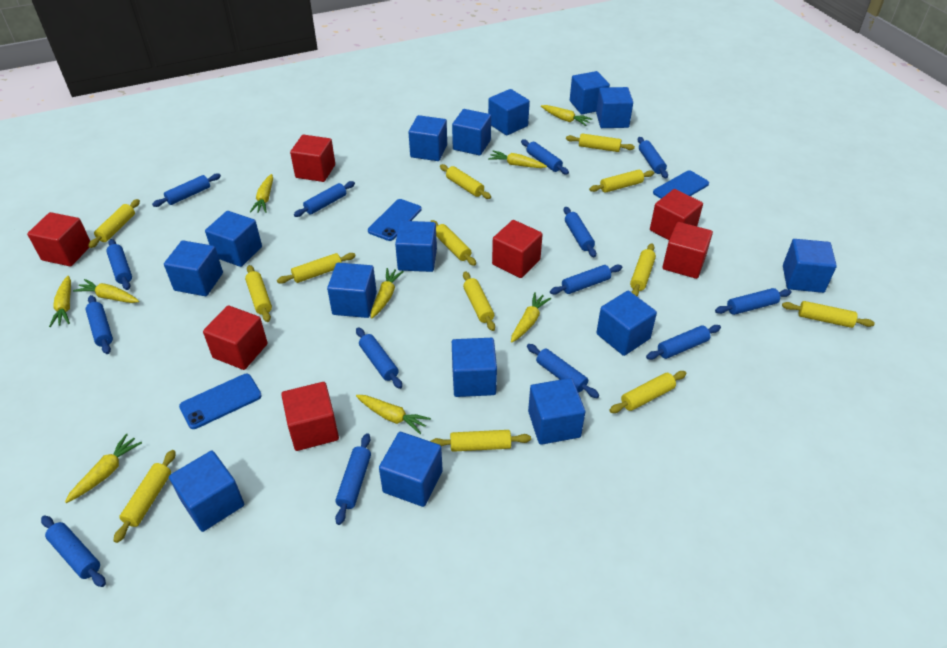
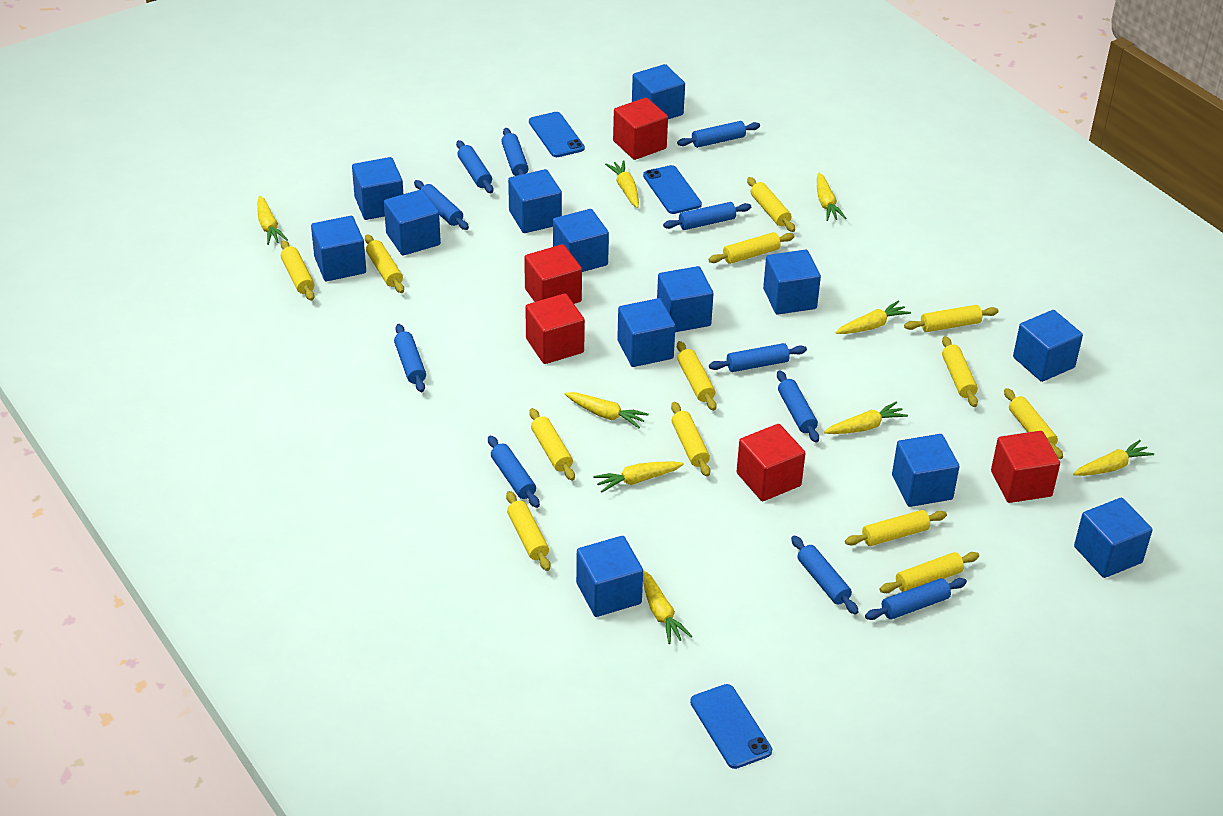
blue cube: 15 -> 13
blue rolling pin: 14 -> 11
red cube: 7 -> 5

